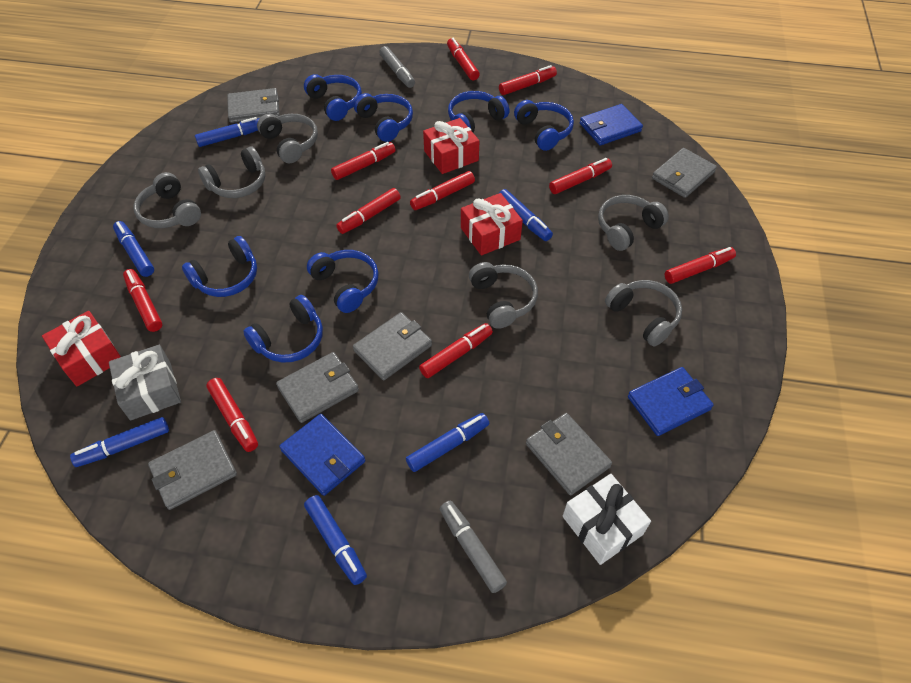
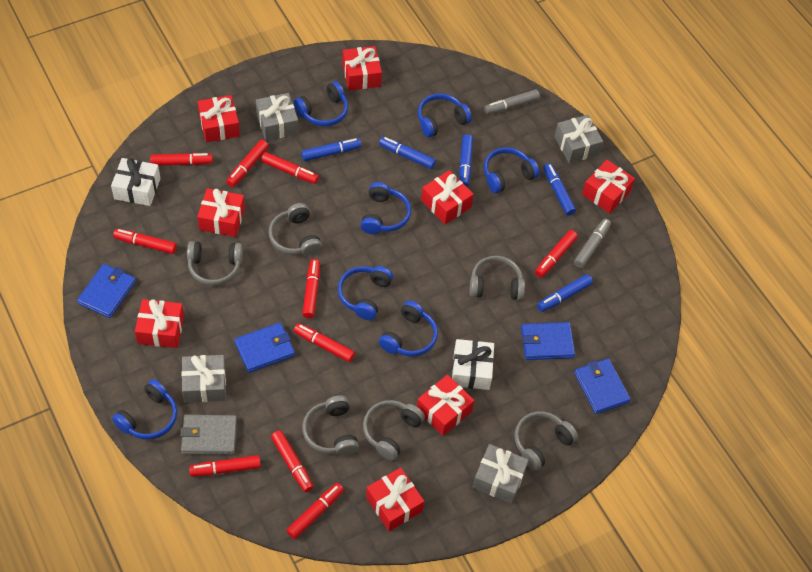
blue marker: 6 -> 5
blue wallet: 3 -> 4
grey gift: 1 -> 4
grey wallet: 6 -> 1
red gift: 3 -> 8
white gift: 1 -> 2

